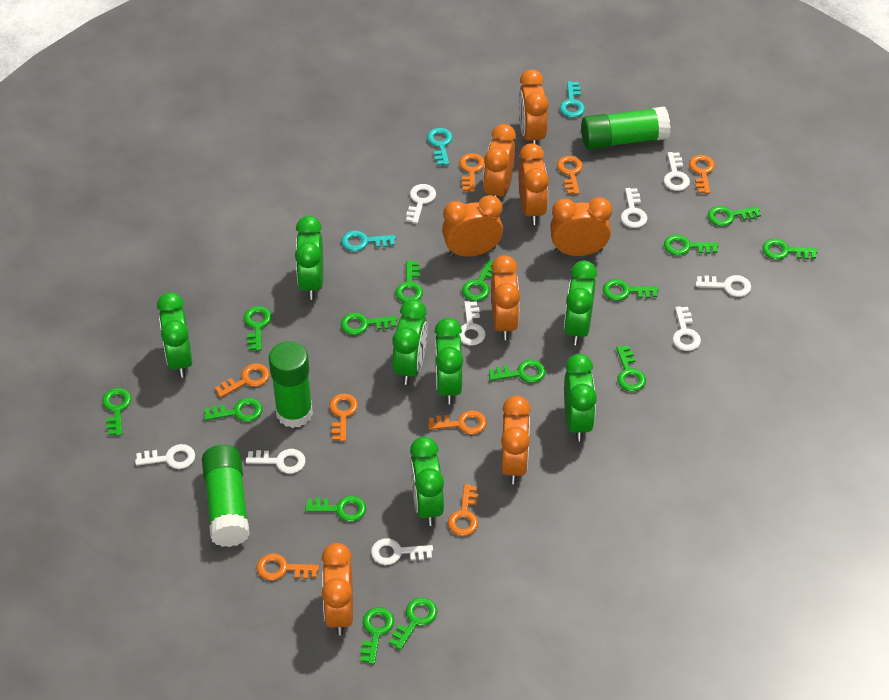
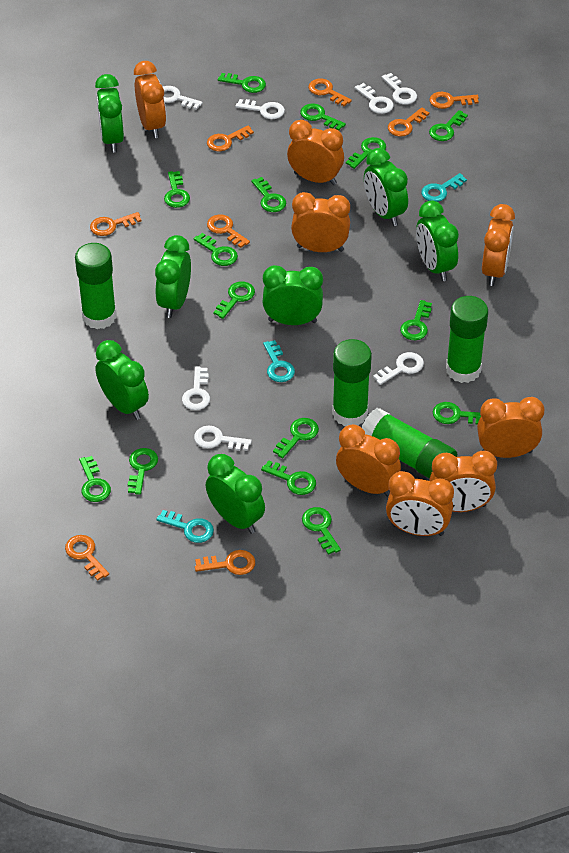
green glue stick: 3 -> 4
white key: 9 -> 7

